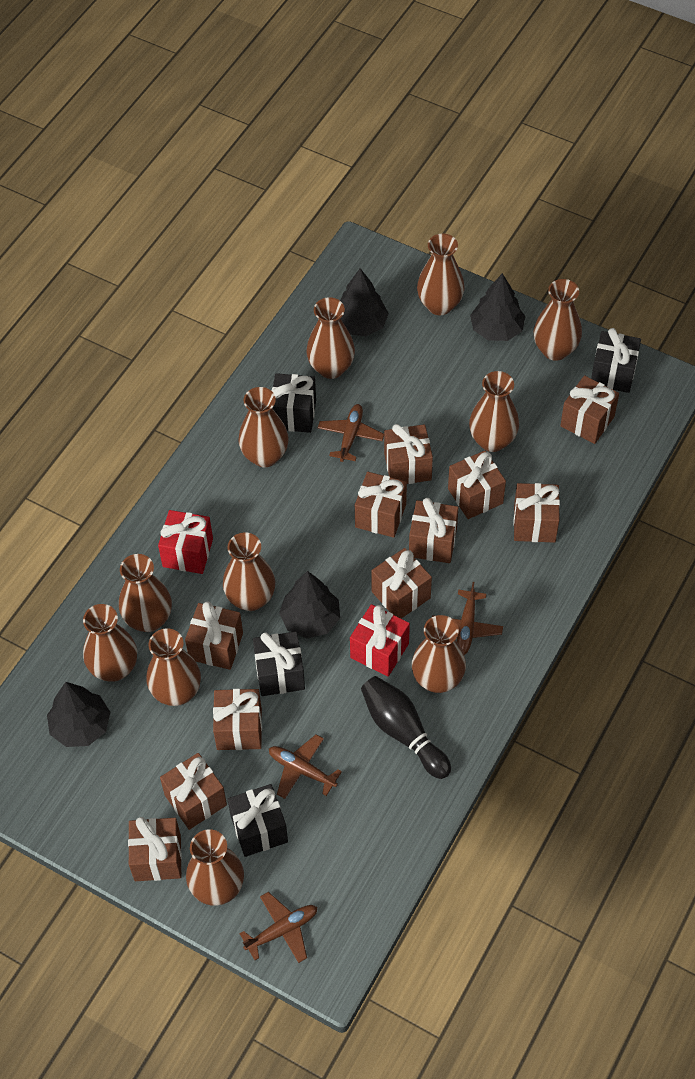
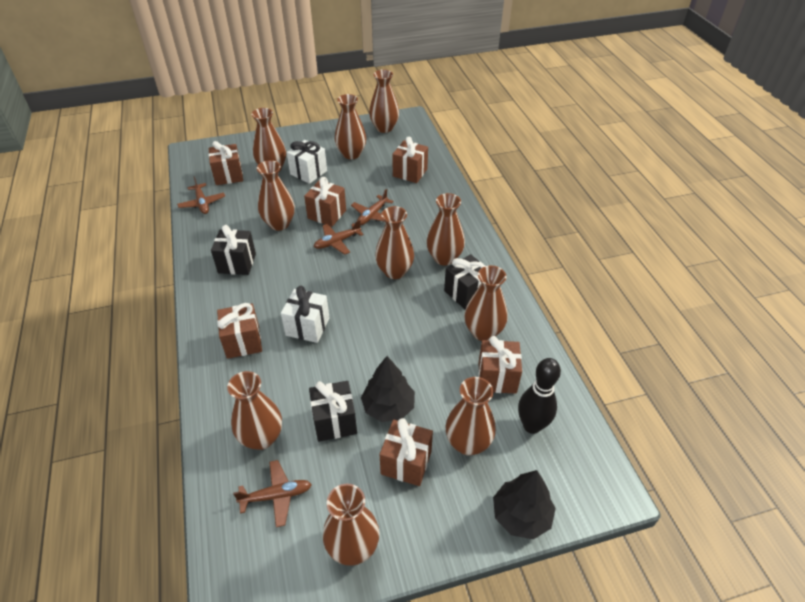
black gift: 4 -> 3
black tree: 4 -> 2
brown gift: 11 -> 6
brown vase: 11 -> 10
red gift: 2 -> 0
white gift: 0 -> 2

